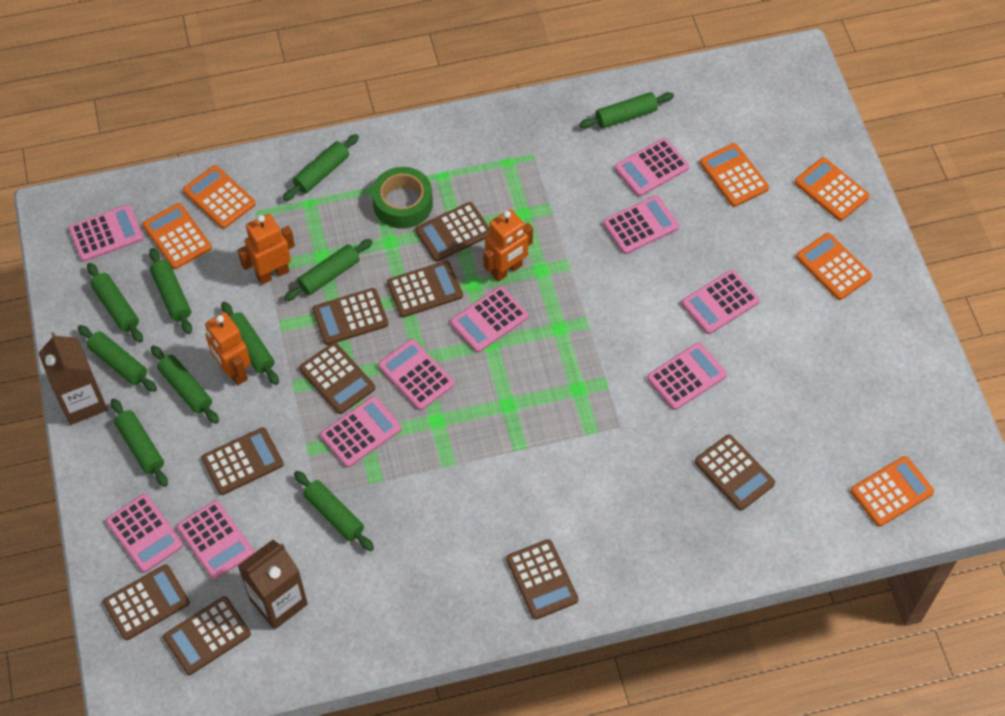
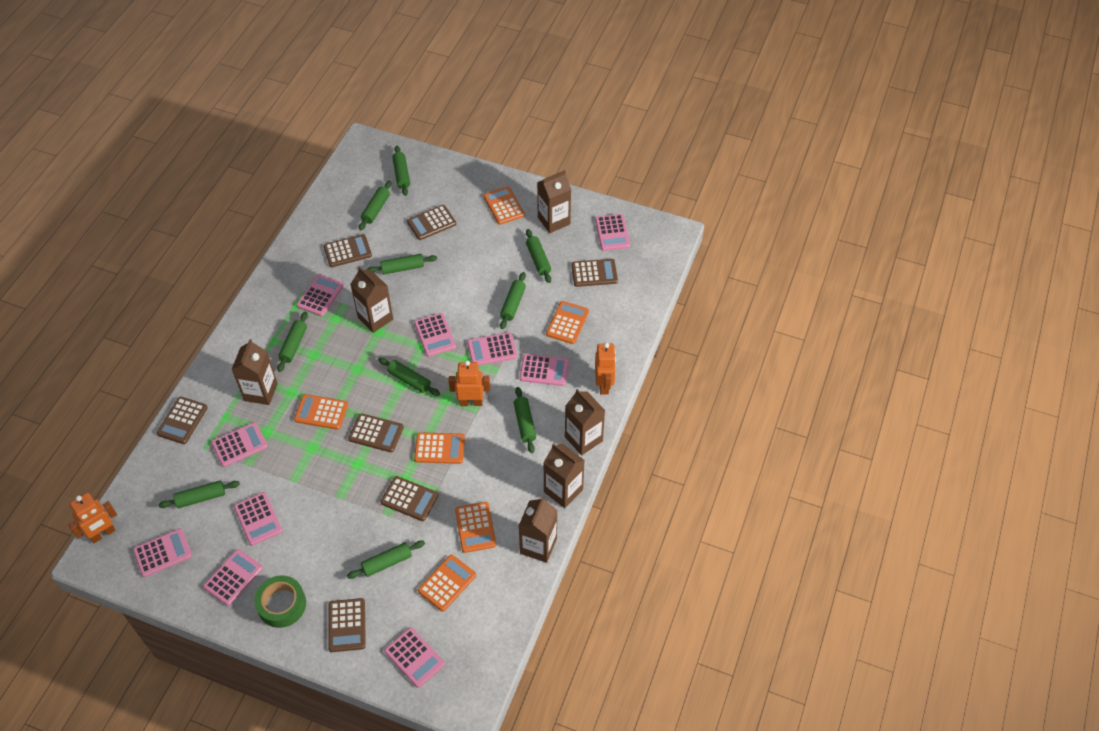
brown calculator: 9 -> 7
brown carton: 2 -> 6

